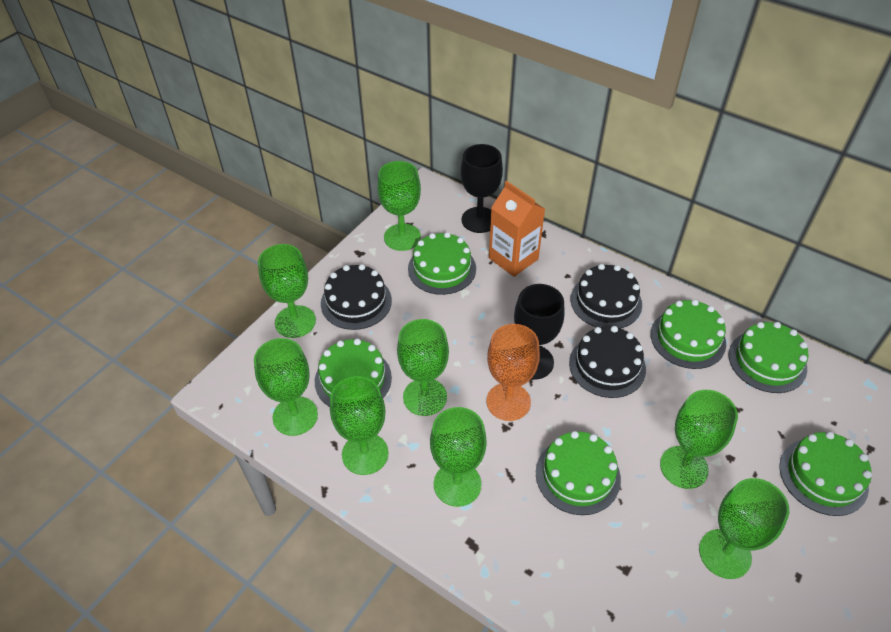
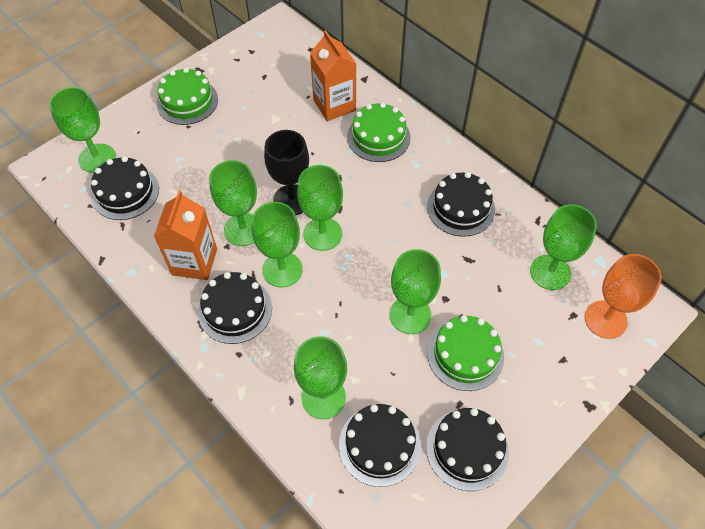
black cake: 3 -> 5
black goblet: 2 -> 1
green cake: 6 -> 3
green goblet: 8 -> 7
orange carton: 1 -> 2

